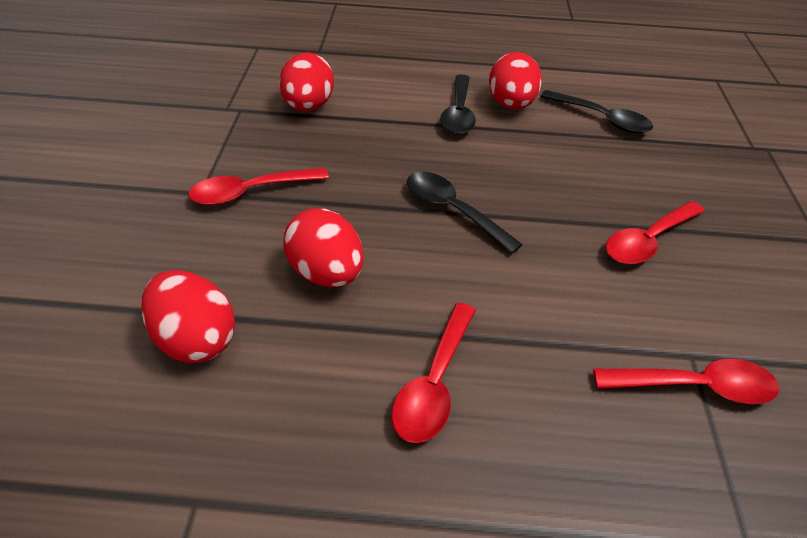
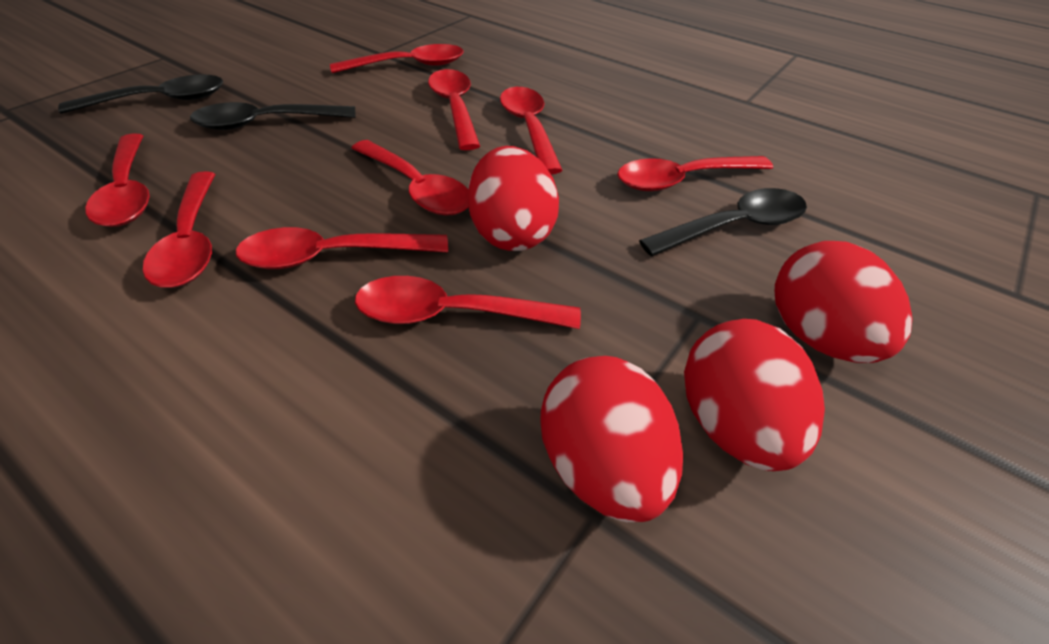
red spoon: 4 -> 9

